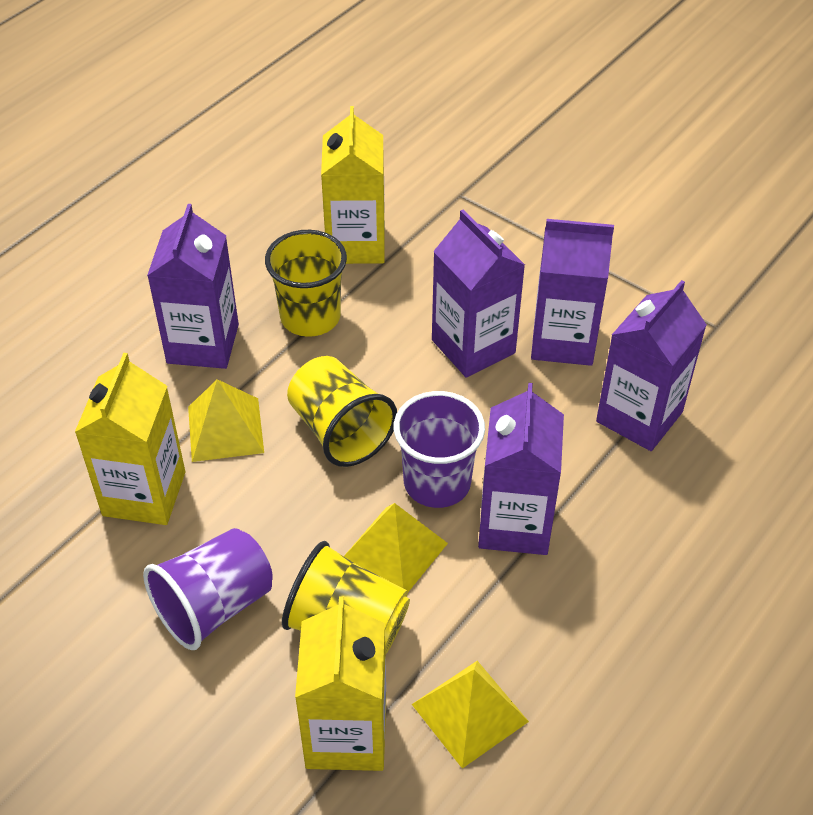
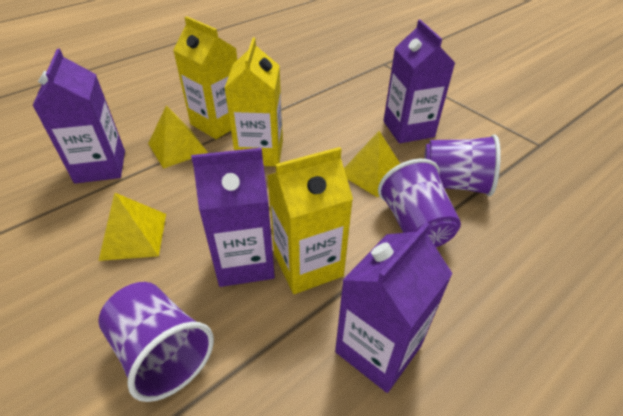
purple carton: 5 -> 4
purple cup: 2 -> 3
yellow cup: 3 -> 0

